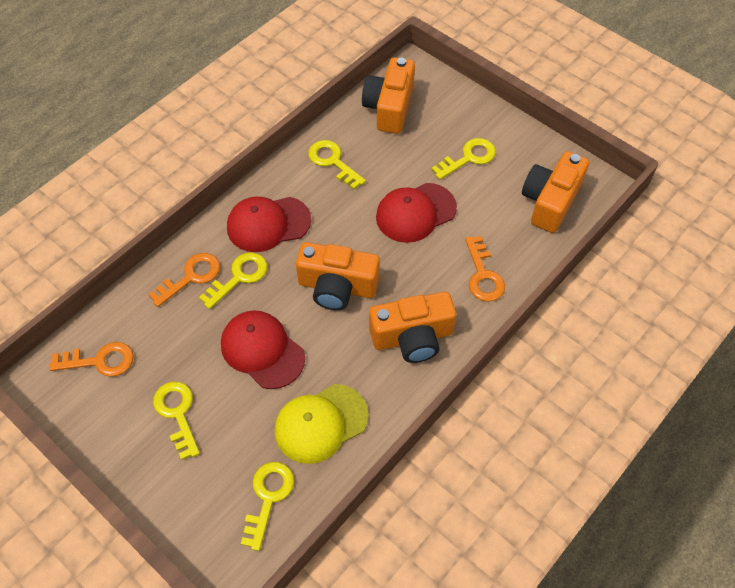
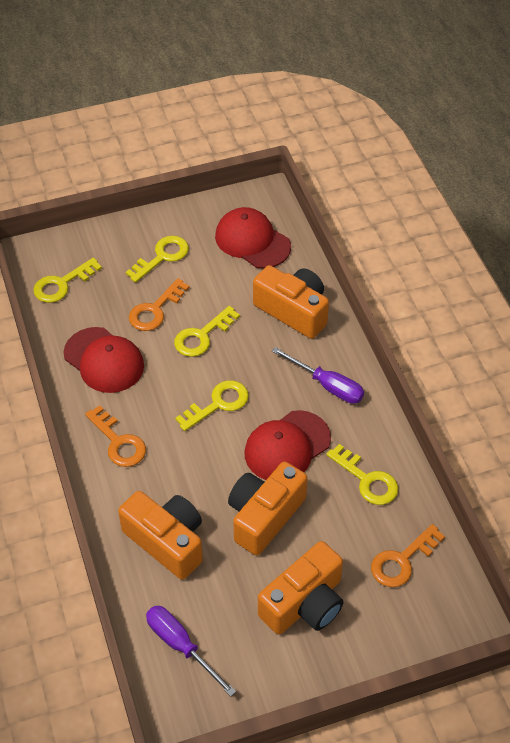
purple screwdriver: 0 -> 2
yellow cap: 1 -> 0

